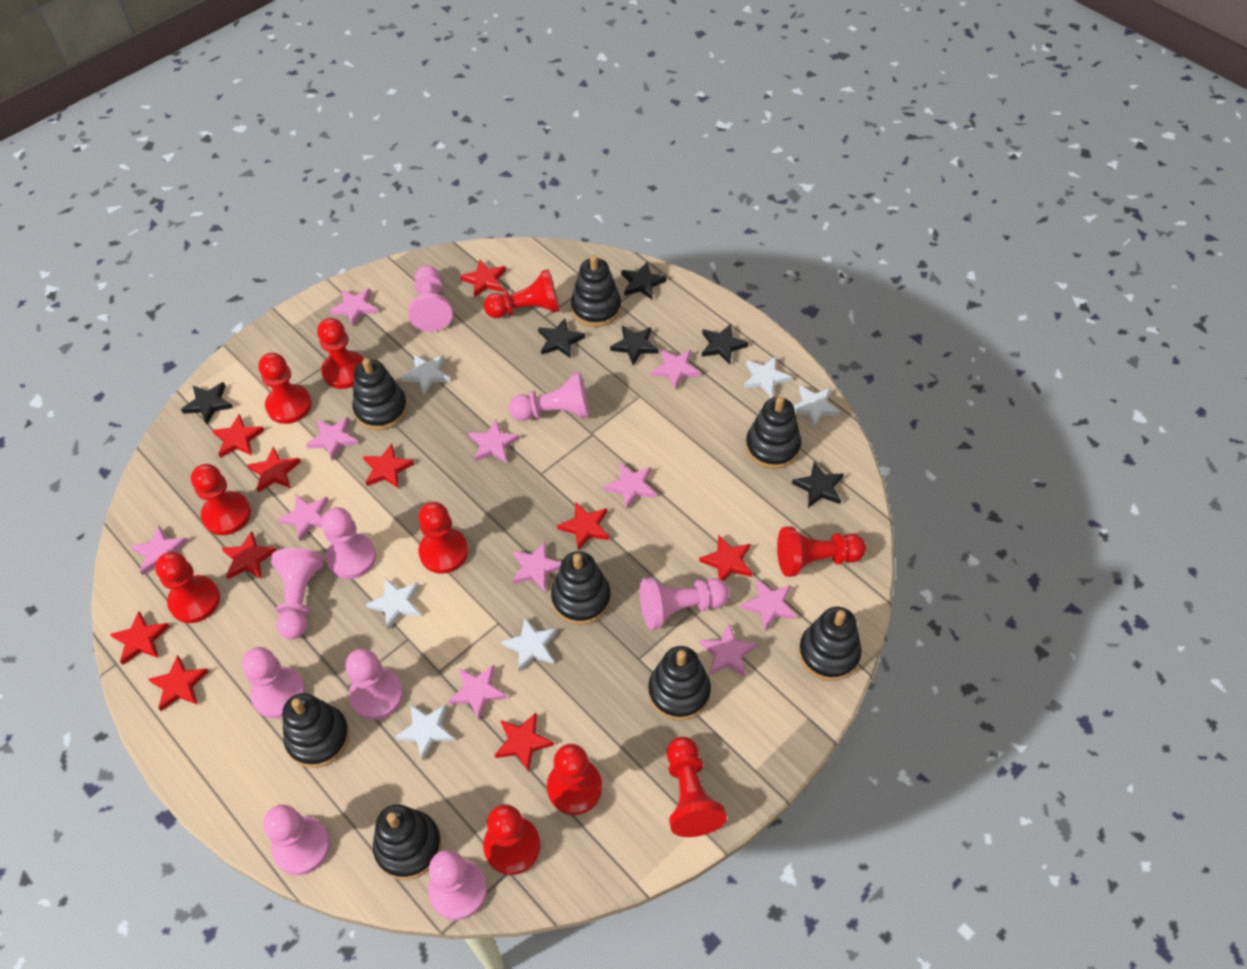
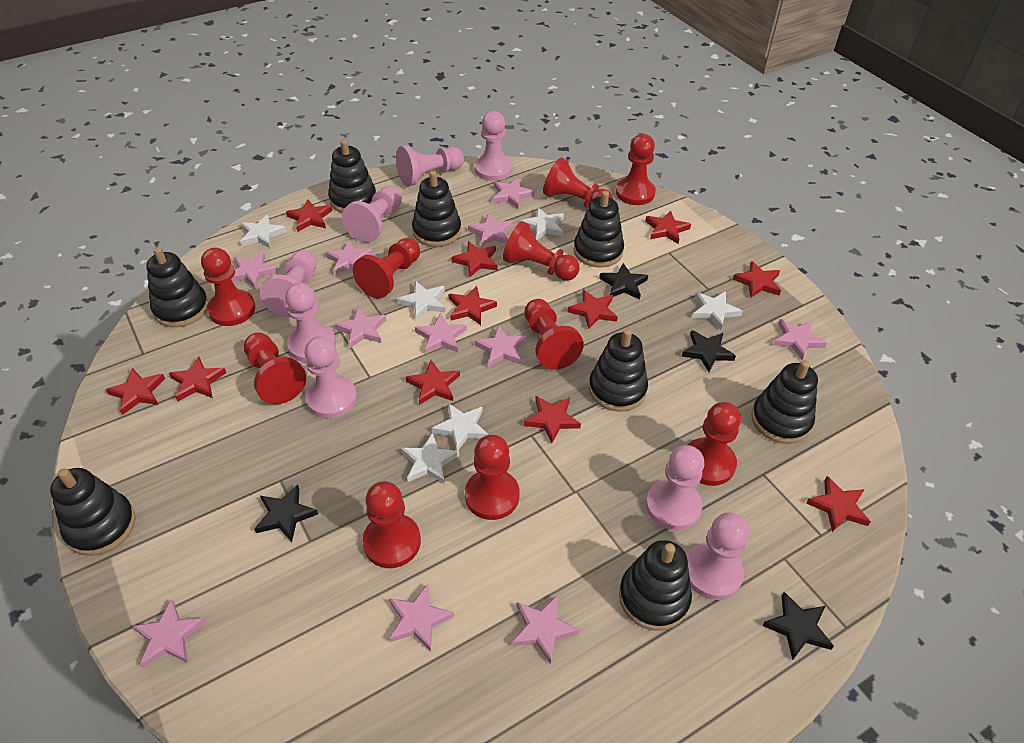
black star: 6 -> 4
pink pawn: 9 -> 8
red star: 10 -> 11

